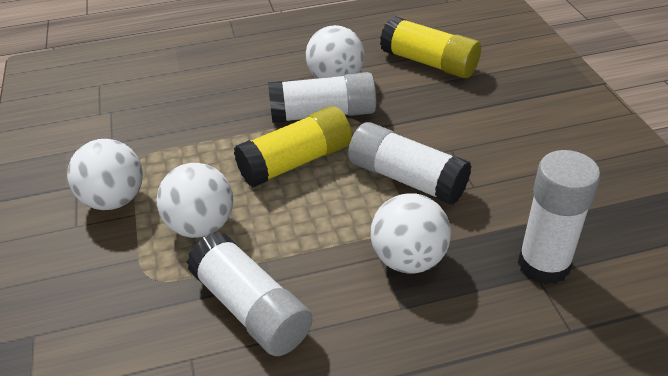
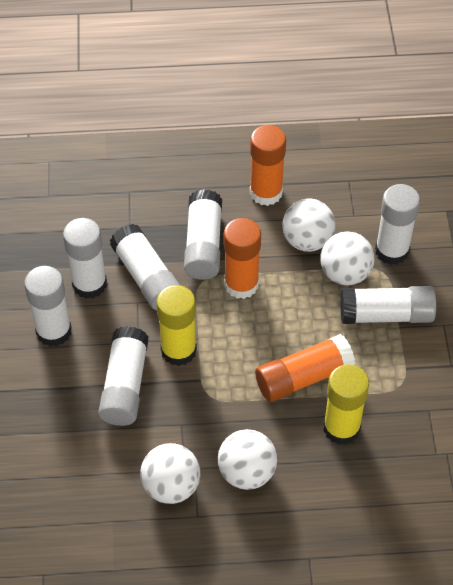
orange glue stick: 0 -> 3
white glue stick: 4 -> 7

